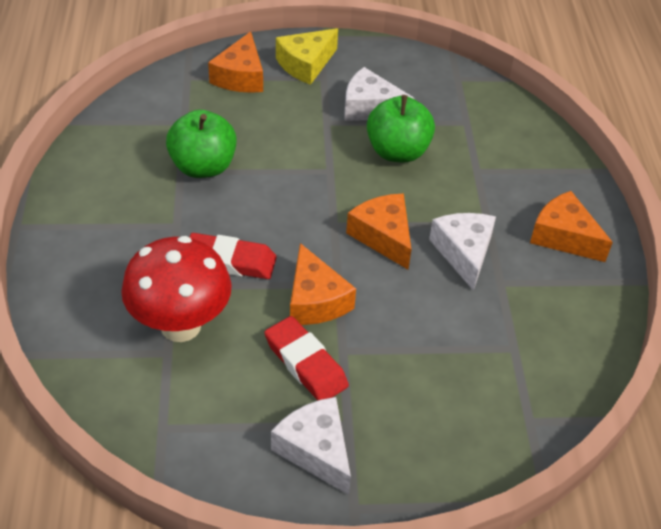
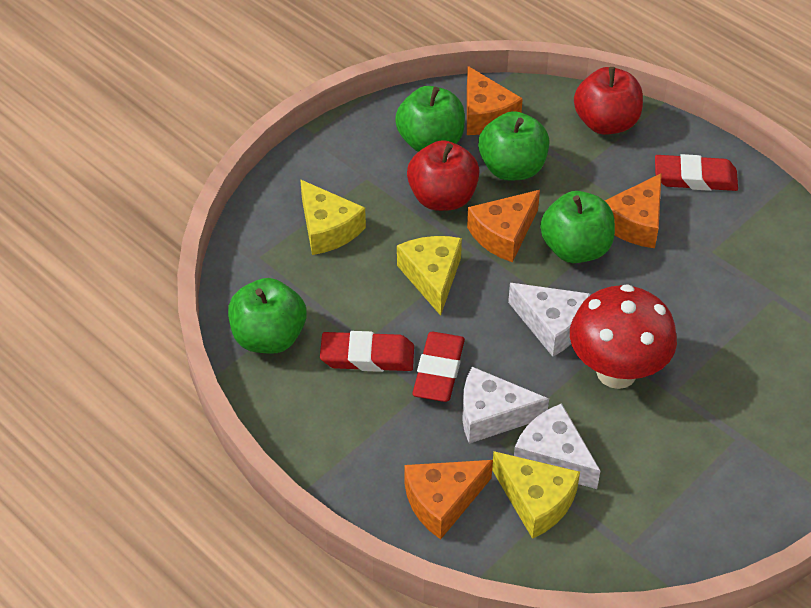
green apple: 2 -> 4
red apple: 0 -> 2
red eraser: 2 -> 3
yellow cheese: 1 -> 3

